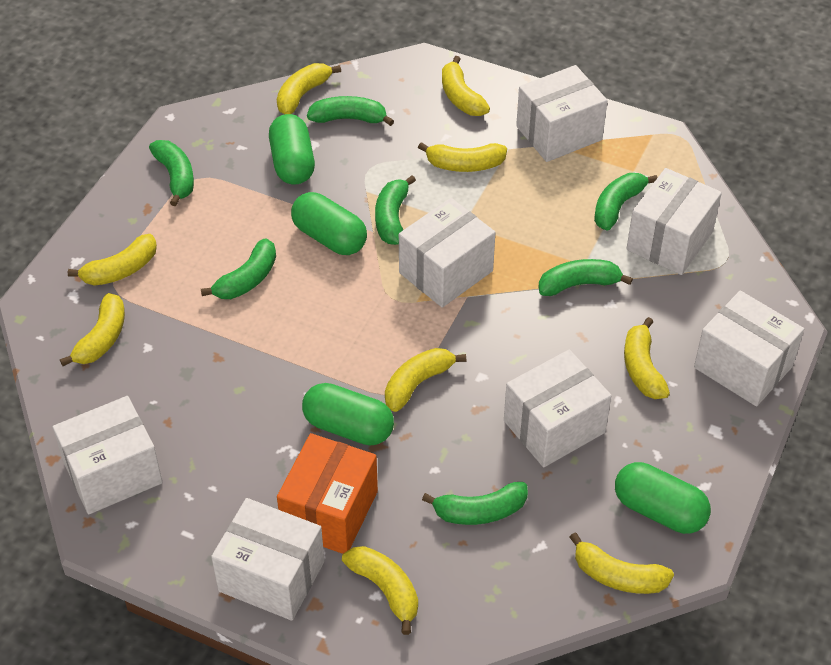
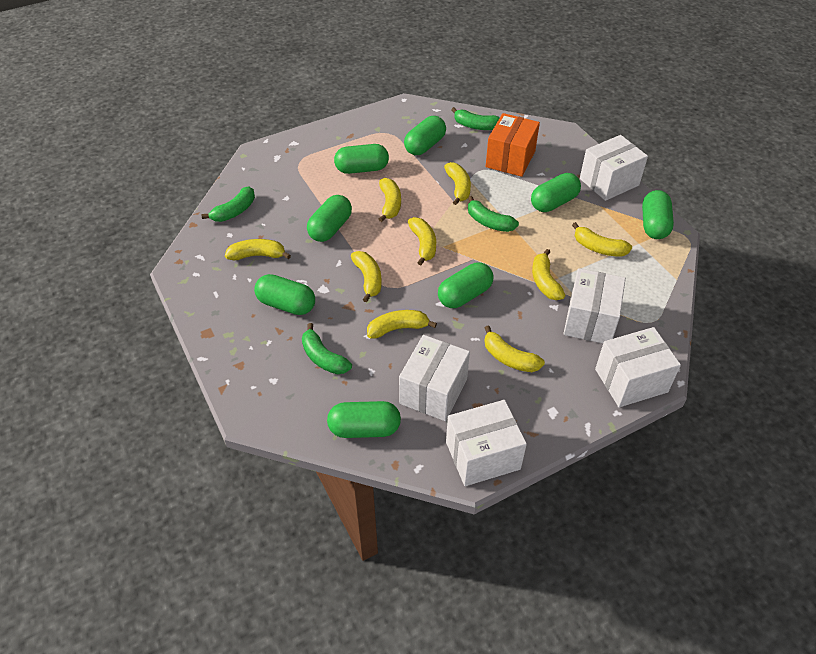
green banana: 7 -> 4
green capsule: 4 -> 8
white box: 7 -> 5

